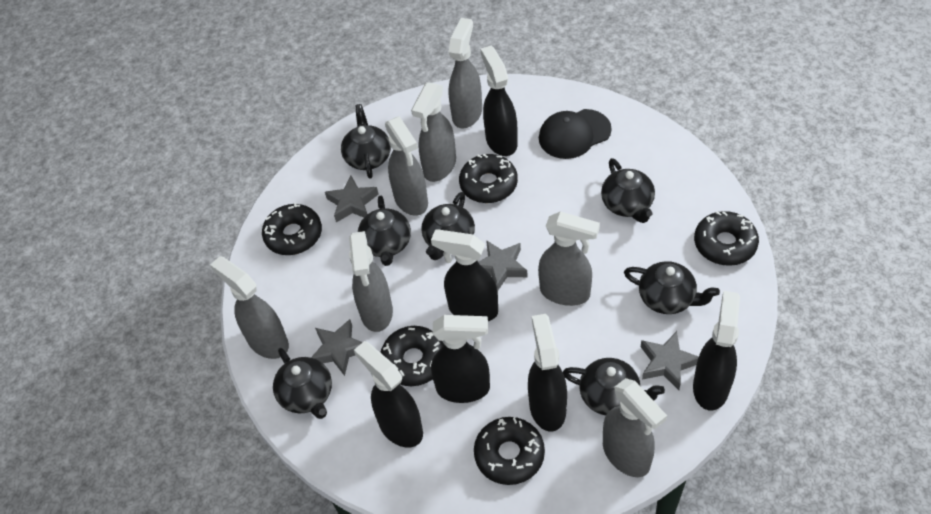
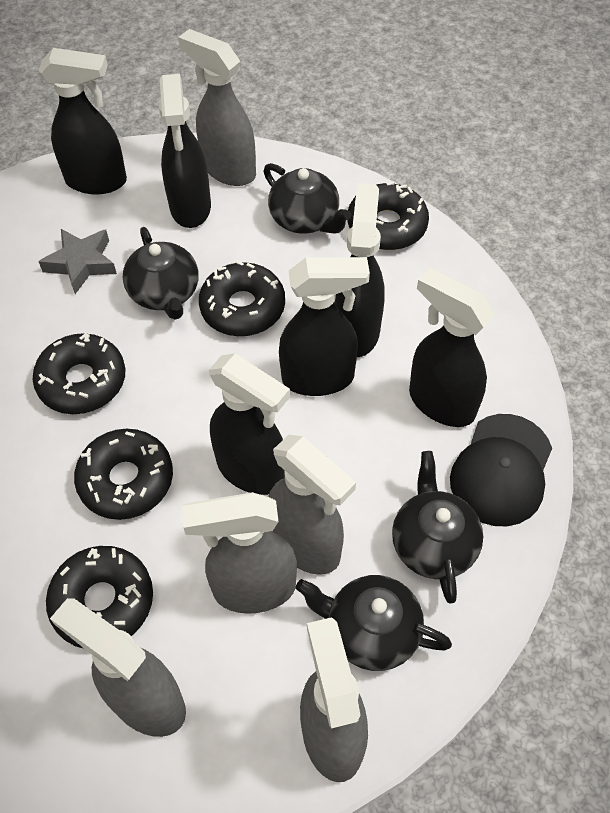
black teapot: 7 -> 4
grey spray bottle: 7 -> 5
grey star: 4 -> 1

